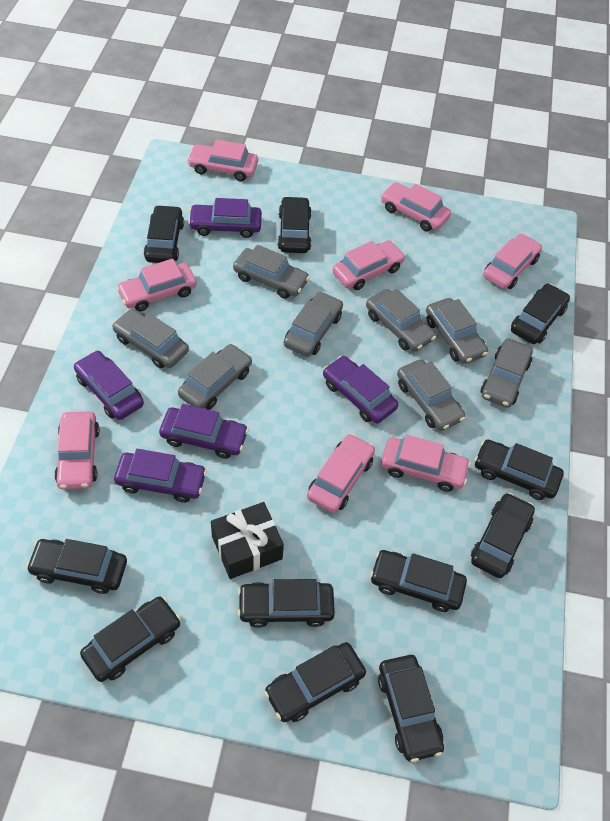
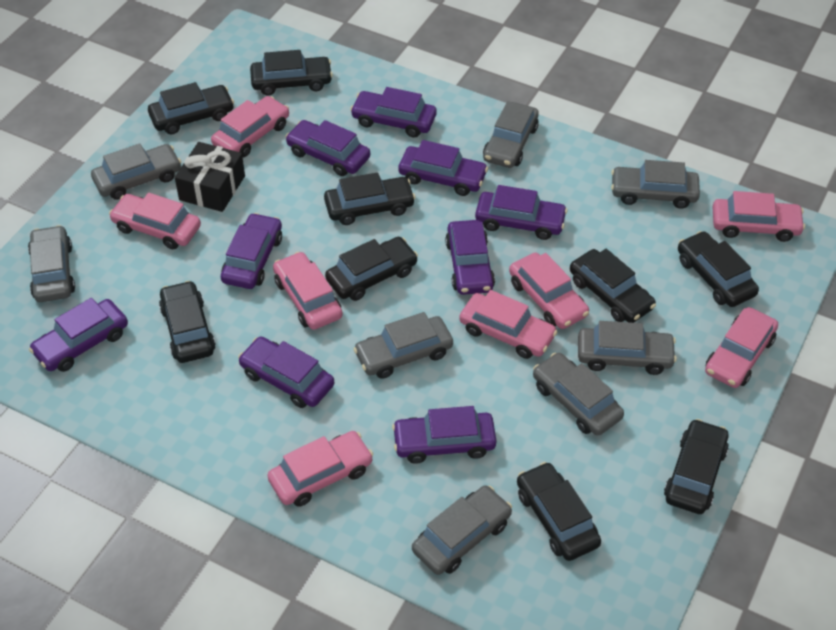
black car: 11 -> 9
purple car: 5 -> 9

